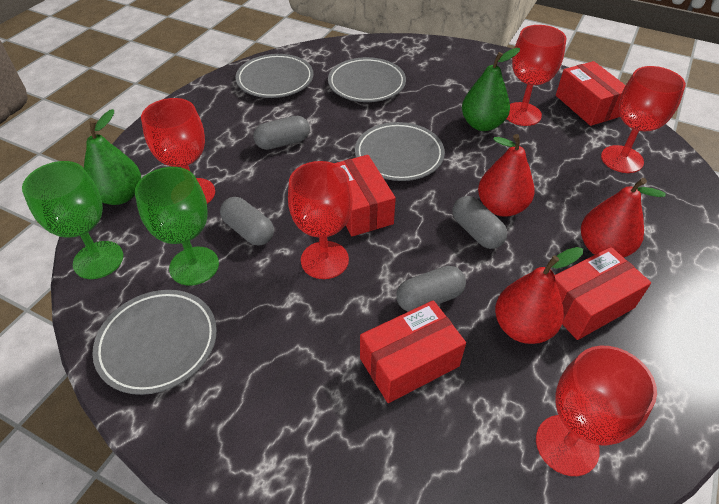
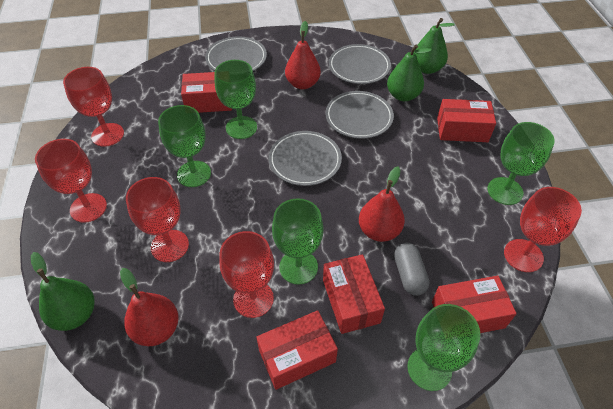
green goblet: 2 -> 5
green pear: 2 -> 3
grey capsule: 4 -> 1
red box: 4 -> 5

